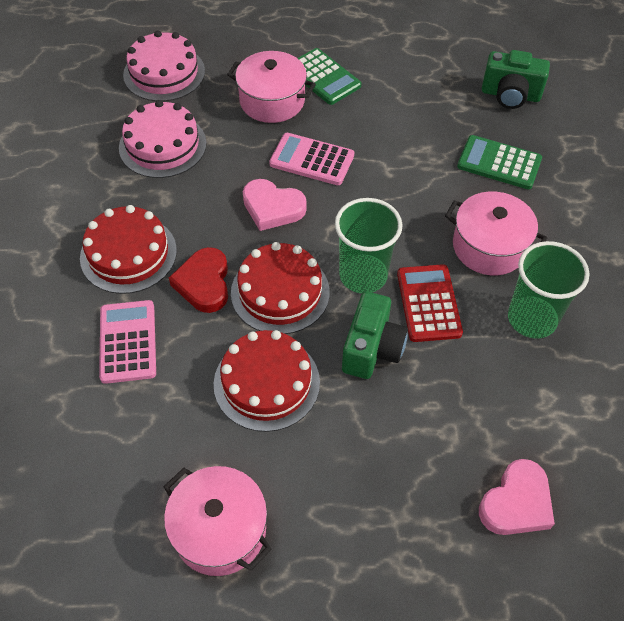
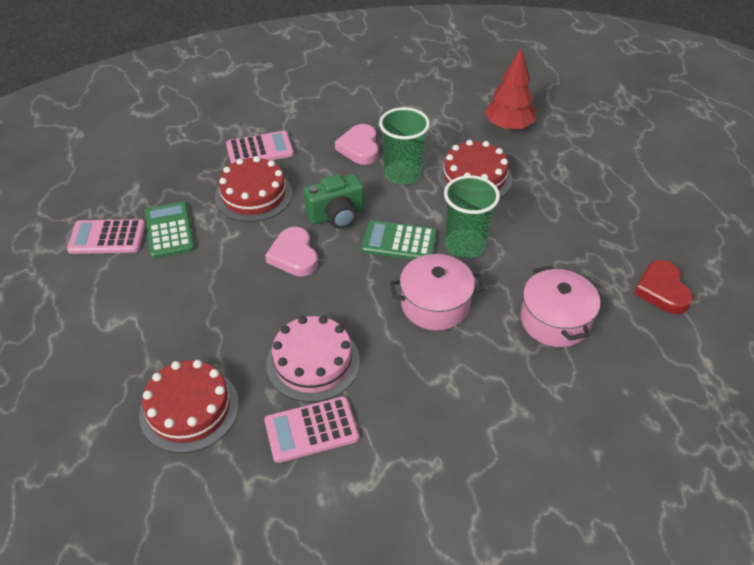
green camera: 2 -> 1
pink cake: 2 -> 1
pink calculator: 2 -> 3
pink pot: 3 -> 2
red calculator: 1 -> 0
red tree: 0 -> 1

